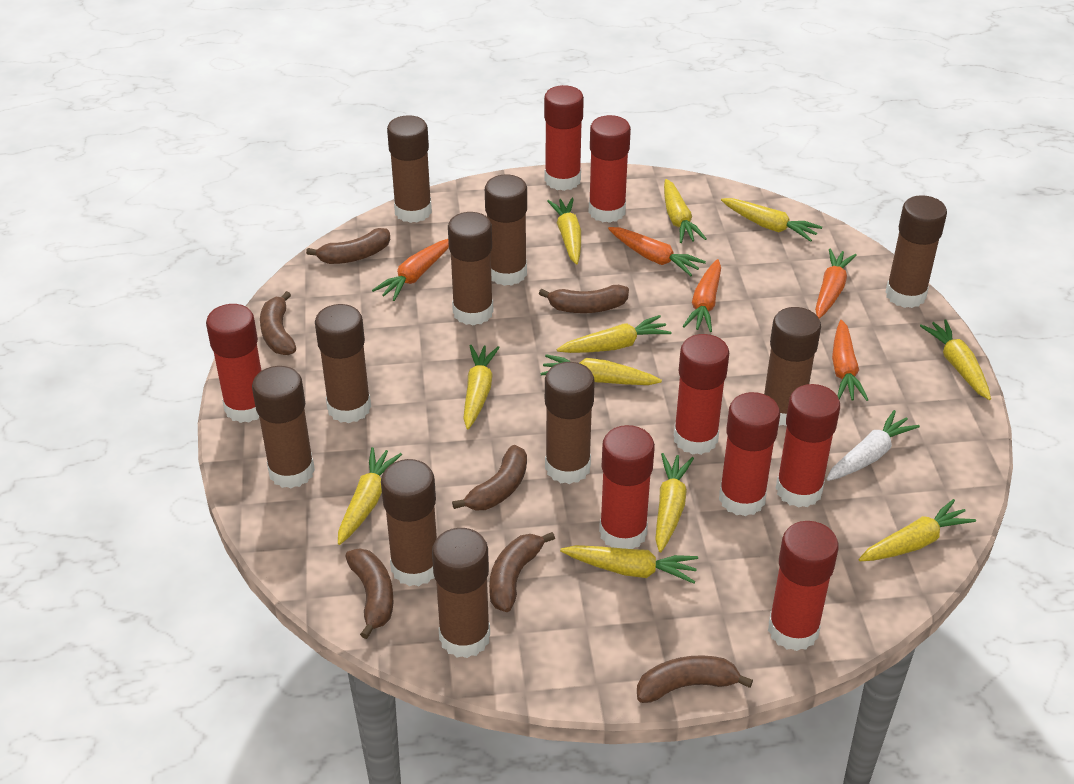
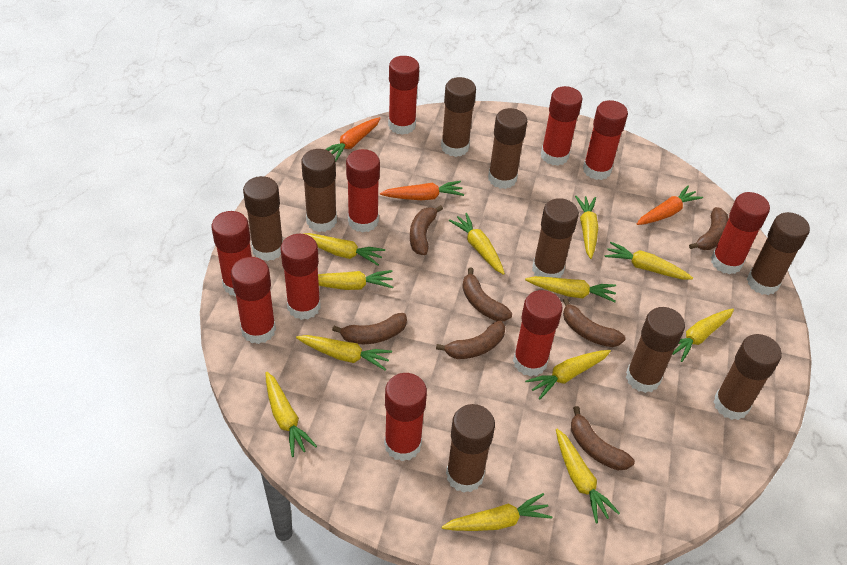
brown glue stick: 10 -> 9
orange carrot: 5 -> 3
red glue stick: 8 -> 10
white carrot: 1 -> 0
yellow carrot: 11 -> 12

